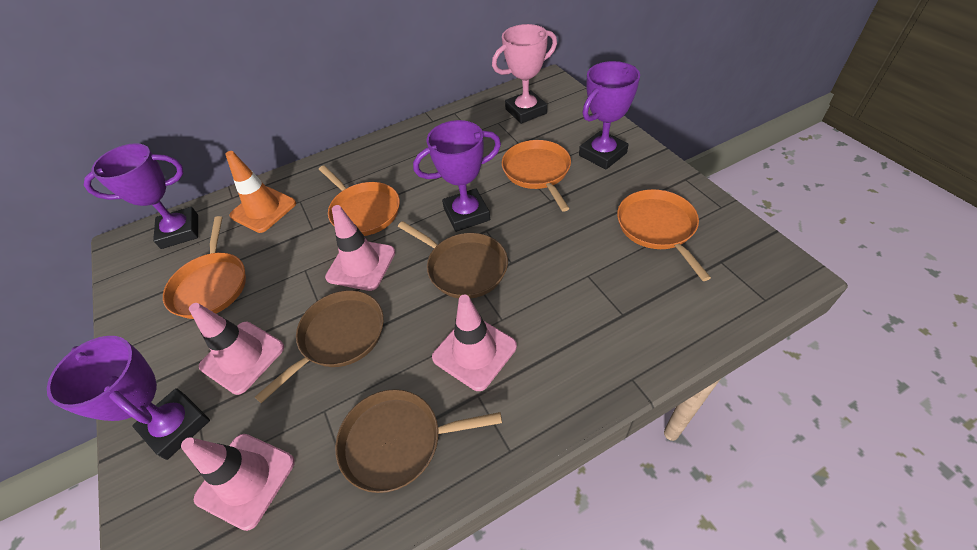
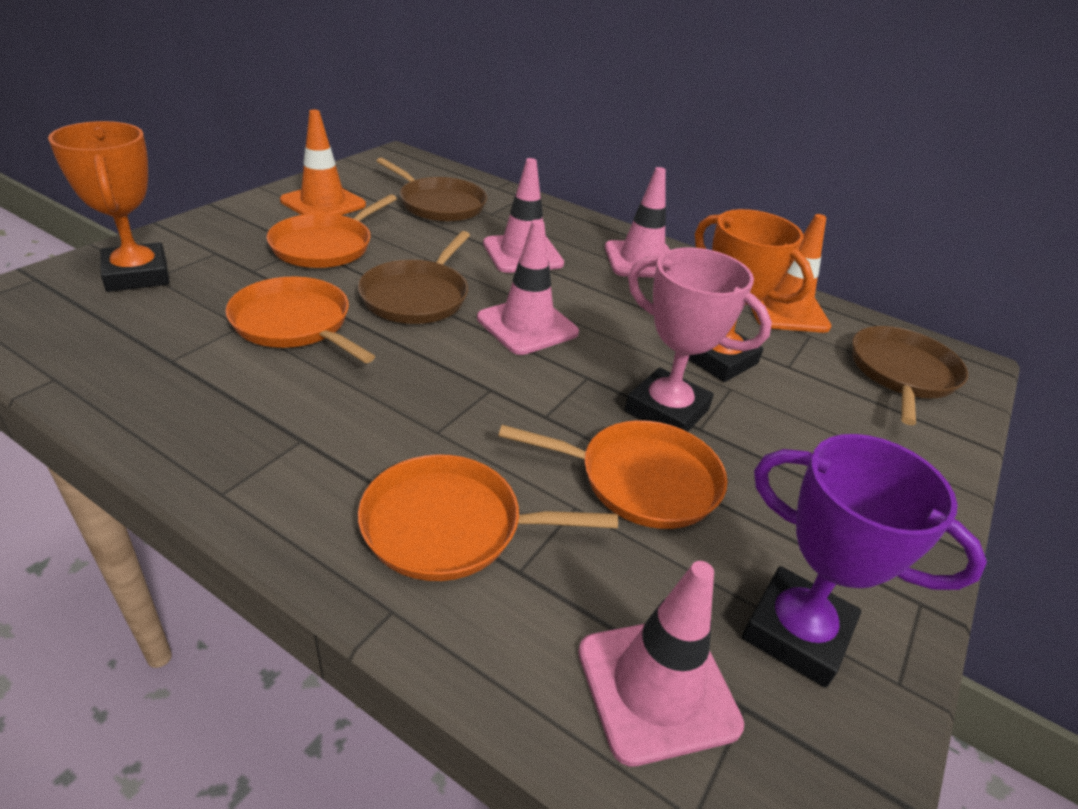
orange traffic cone: 1 -> 2
orange trophy: 0 -> 2
purple trophy: 4 -> 1

